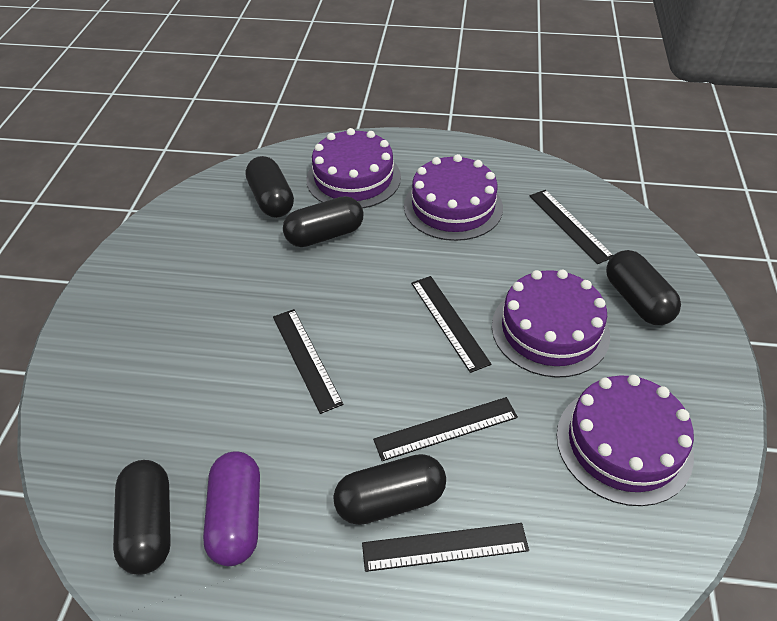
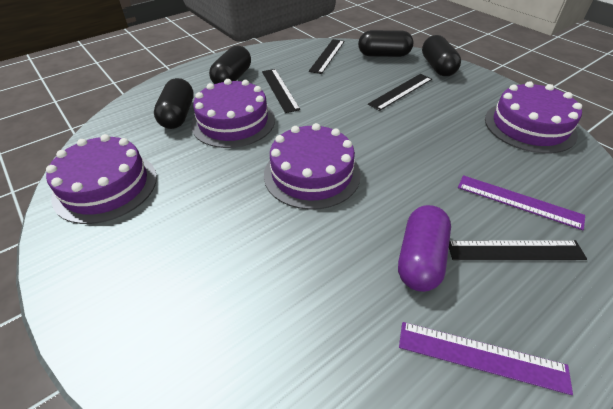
black capsule: 5 -> 4
black ruler: 5 -> 4
purple ruler: 0 -> 2

